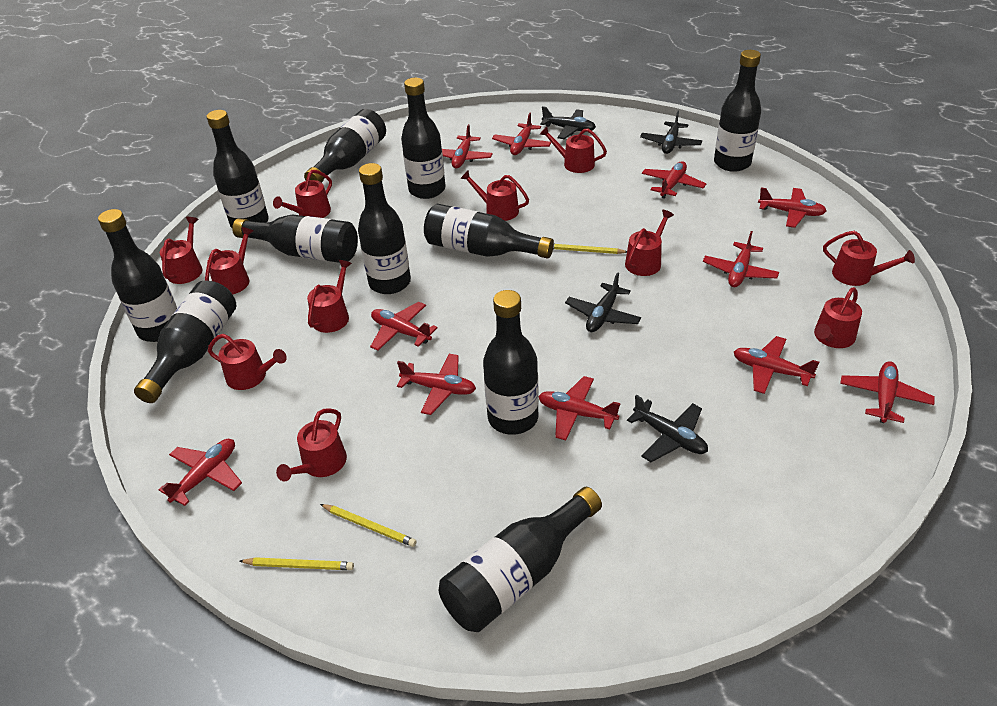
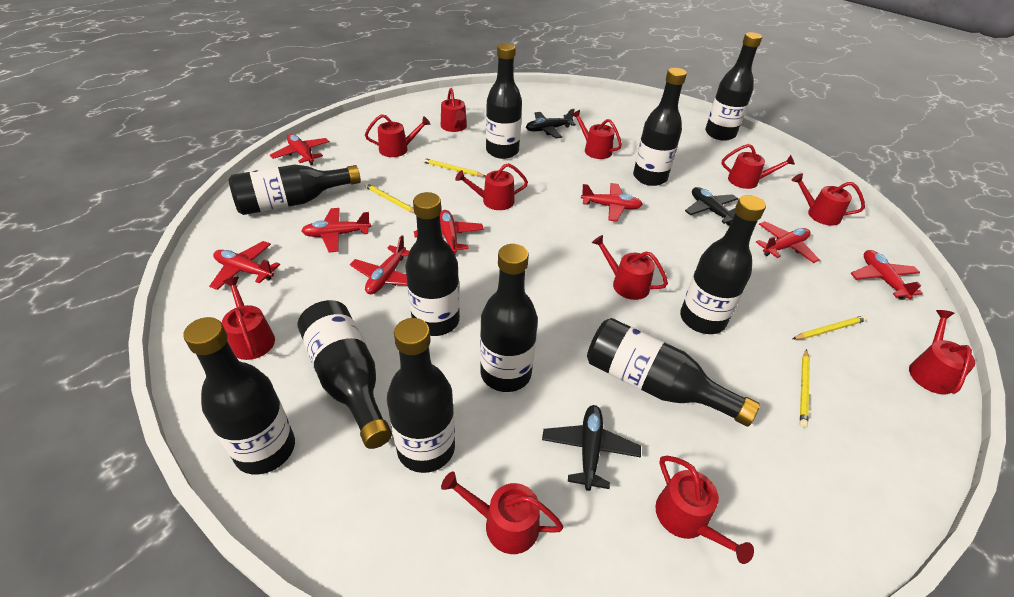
black plane: 4 -> 3
red plane: 11 -> 8
yellow pencil: 3 -> 4

